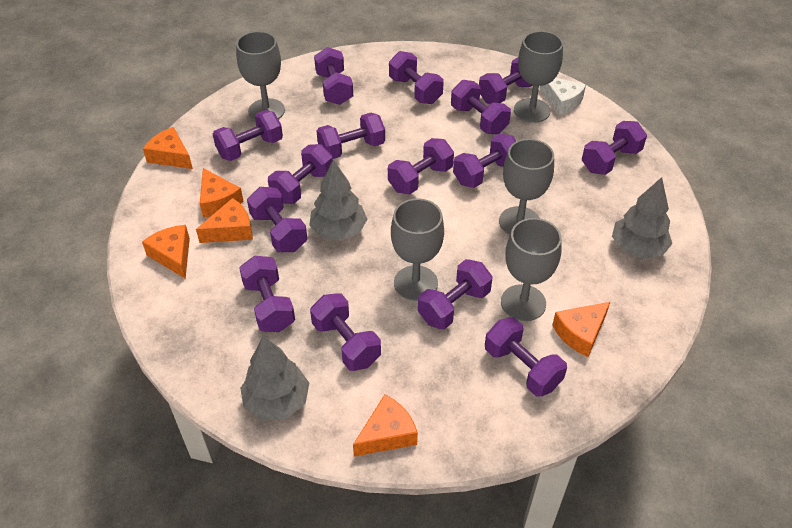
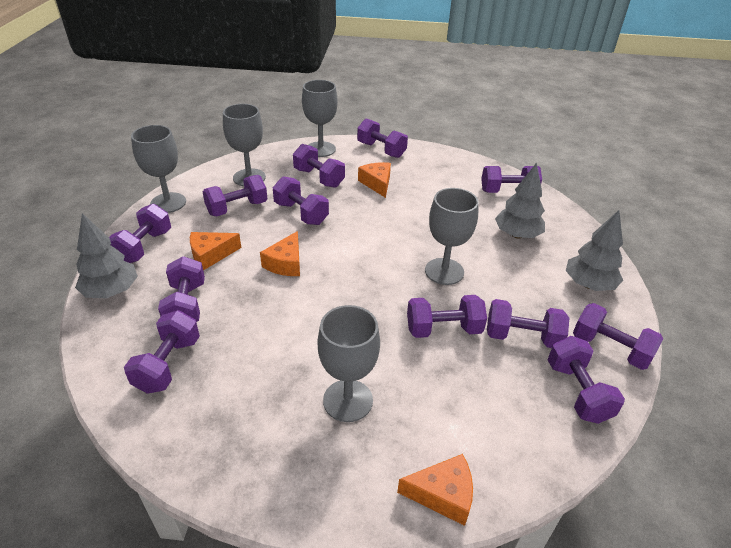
orange cheese: 6 -> 4
purple dumbbell: 15 -> 12
white cheese: 1 -> 0

